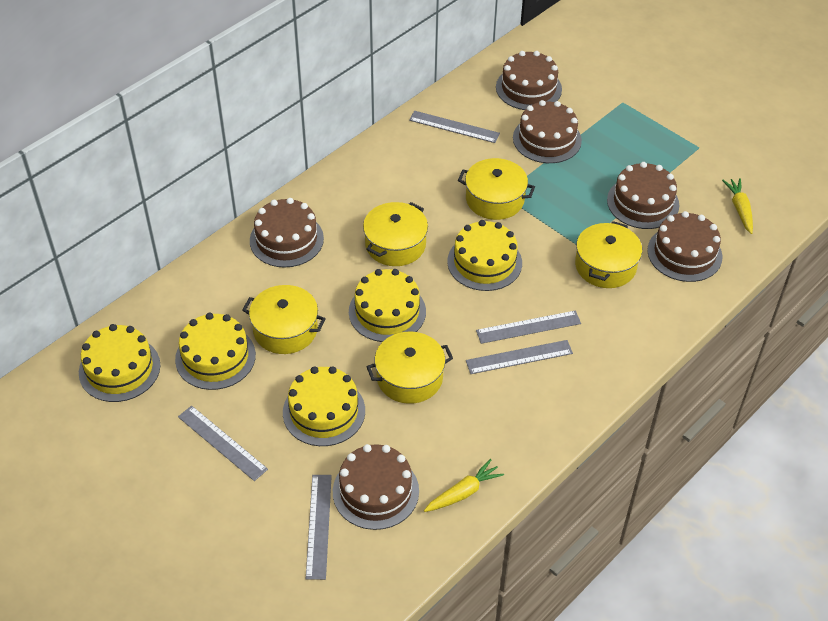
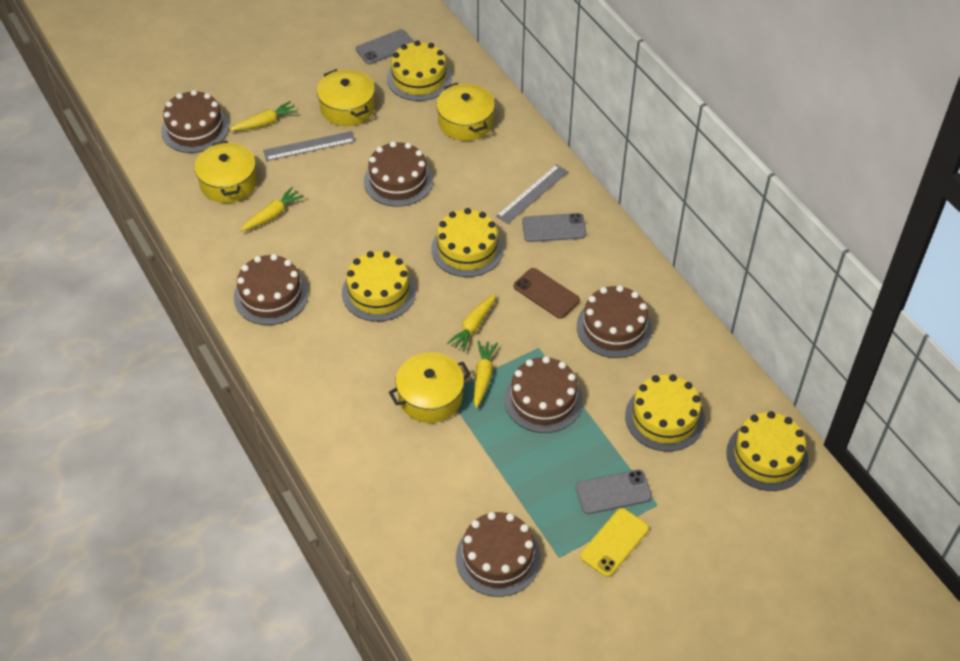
brown phone: 0 -> 1
grey phone: 0 -> 3
grey ruler: 5 -> 2
yellow carrot: 2 -> 4
yellow phone: 0 -> 1
yellow pot: 5 -> 4

